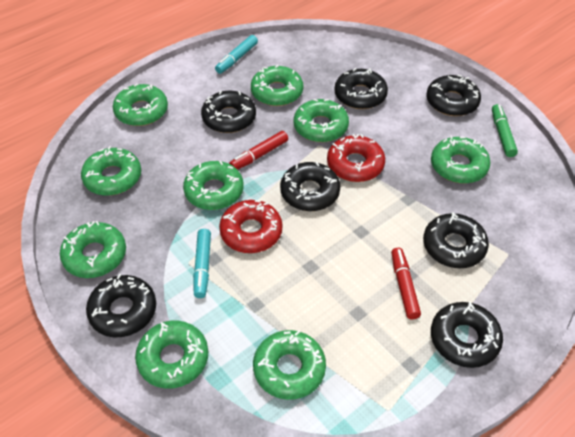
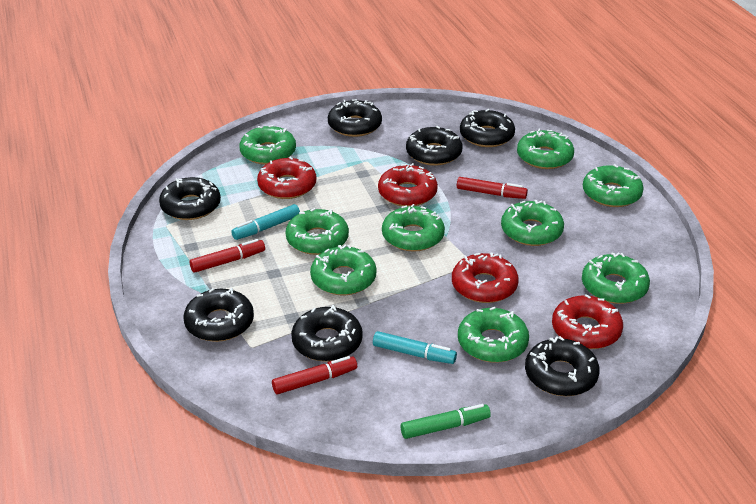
red donut: 2 -> 4
red marker: 2 -> 3

